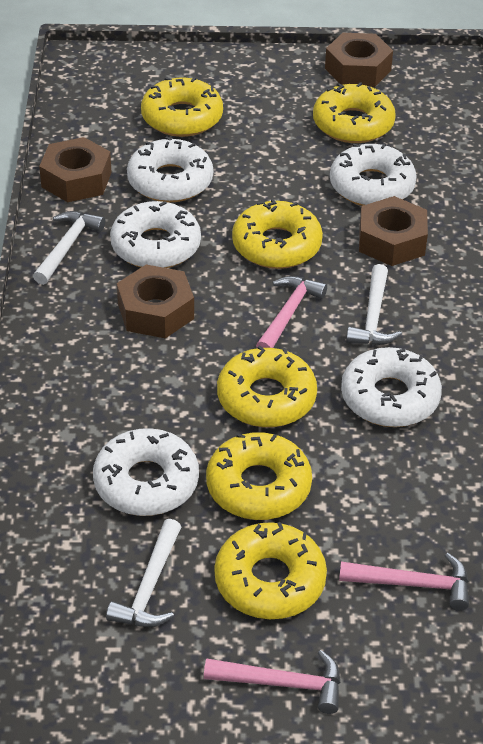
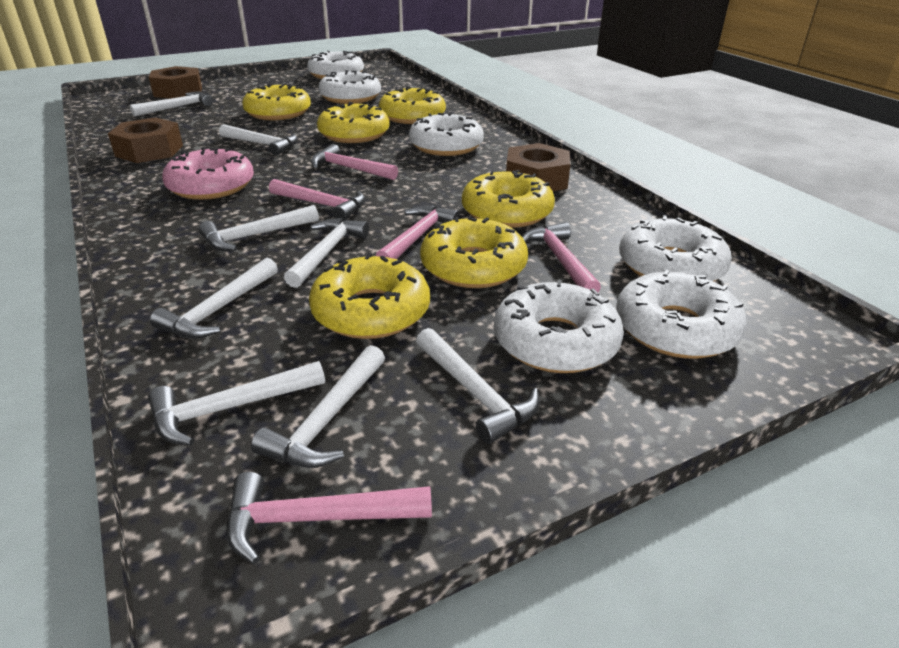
brown nut: 4 -> 3
pink donut: 0 -> 1
pink hammer: 3 -> 5
white donut: 5 -> 6
white hammer: 3 -> 8

